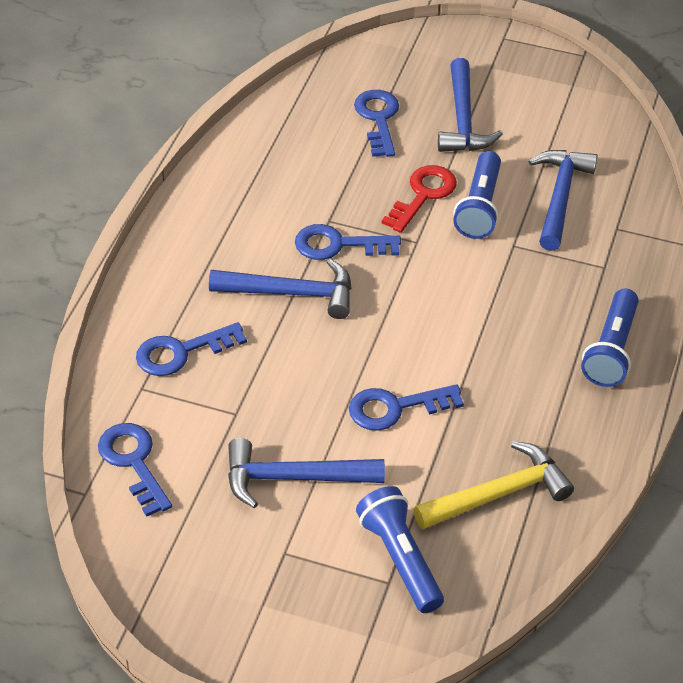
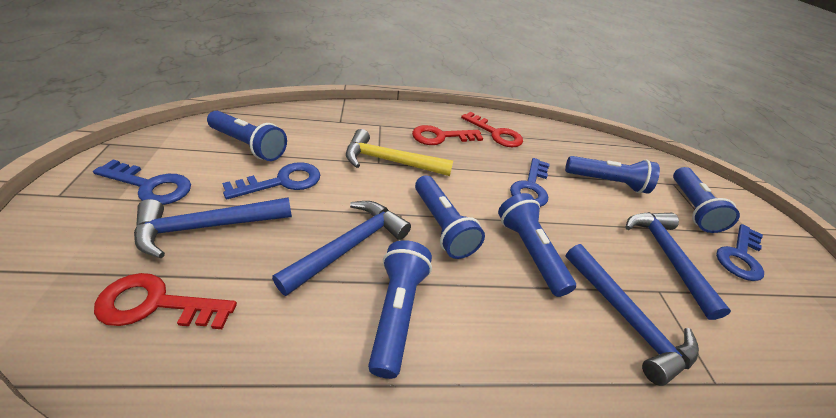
blue flashlight: 3 -> 6
blue key: 5 -> 4
red key: 1 -> 3

